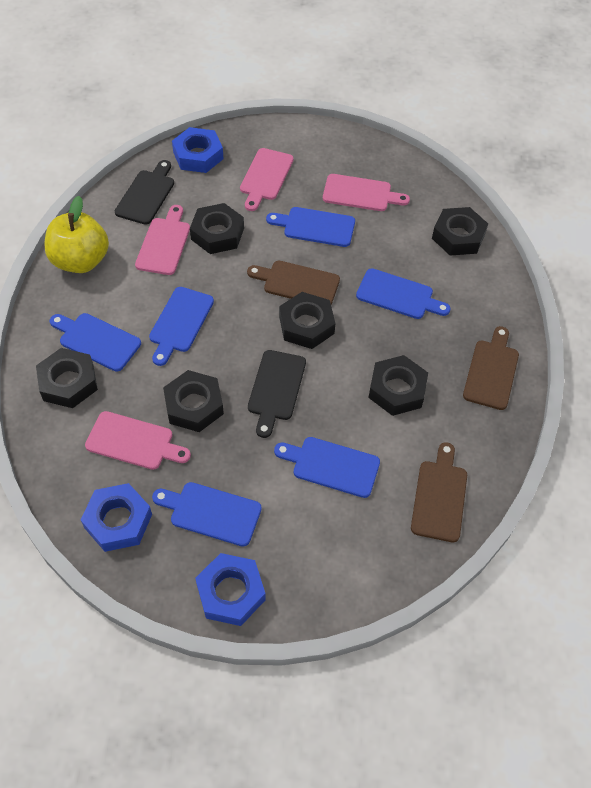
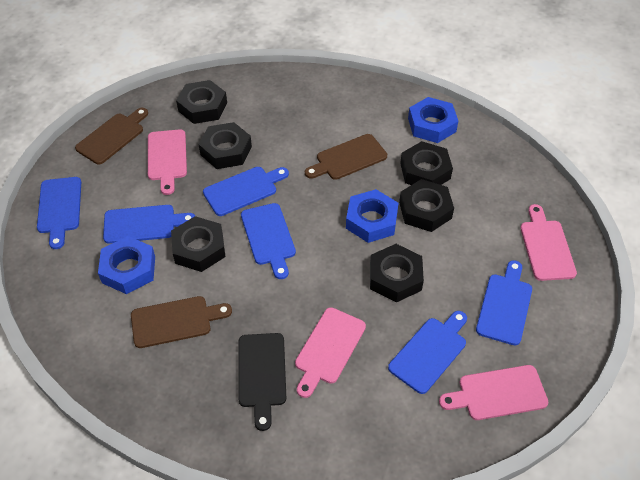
black cutting board: 2 -> 1
yellow apple: 1 -> 0

